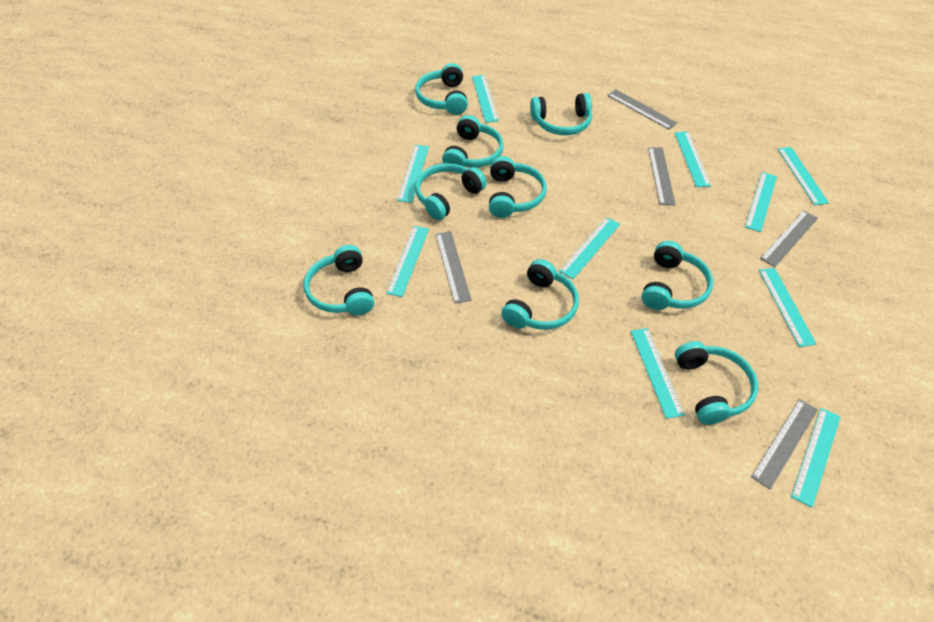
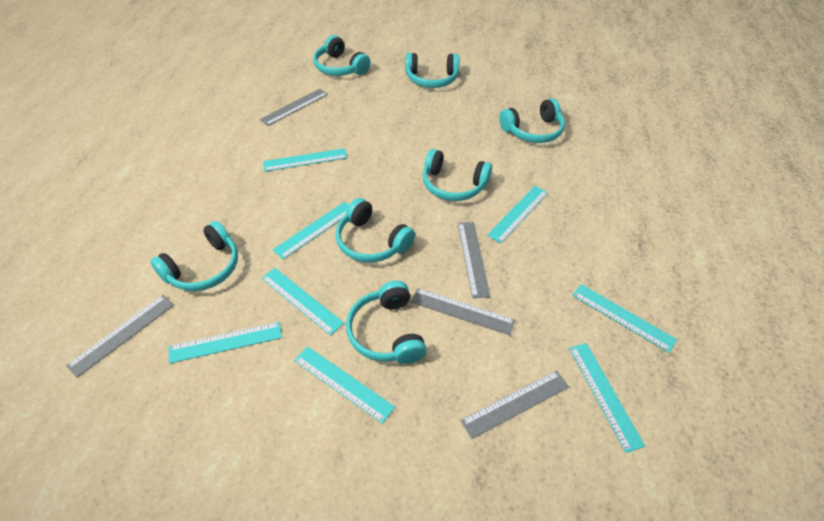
turquoise headphones: 9 -> 7
turquoise ruler: 10 -> 8

